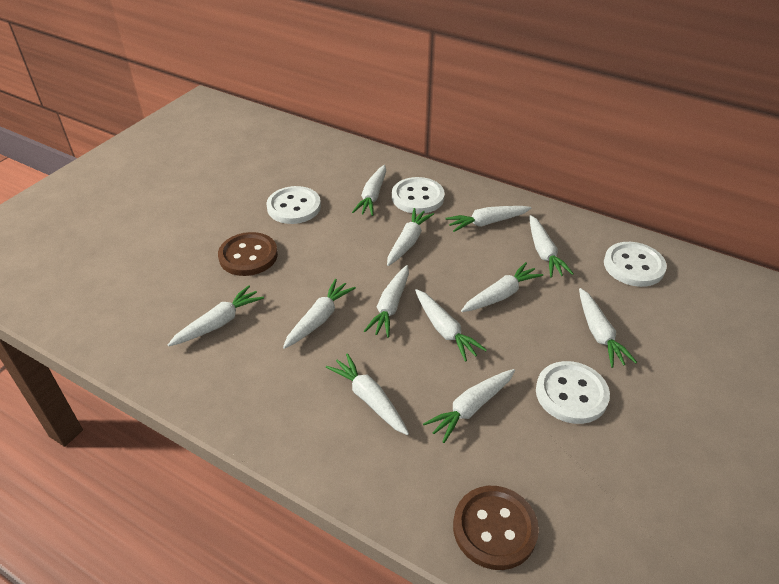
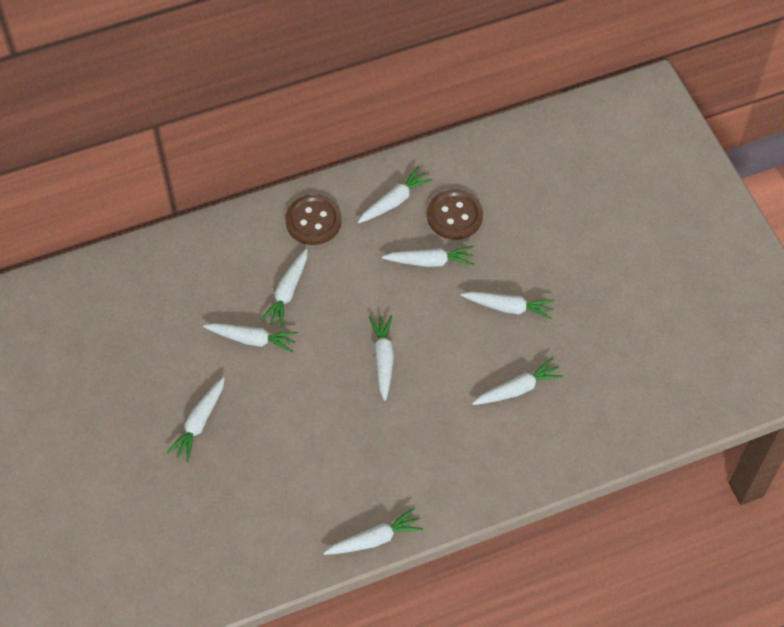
white button: 4 -> 0
white carrot: 12 -> 9

